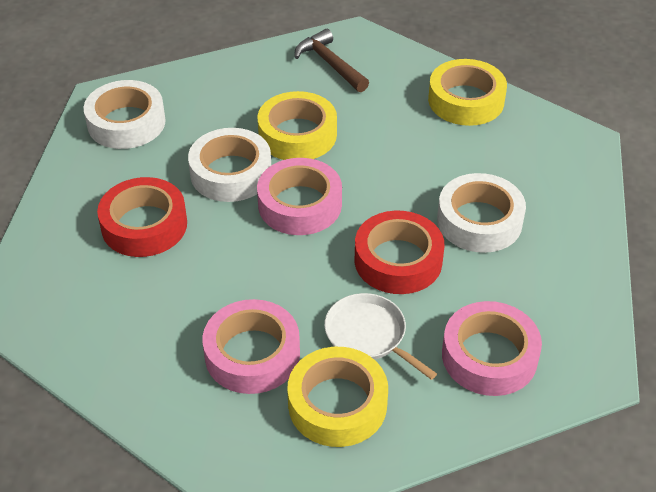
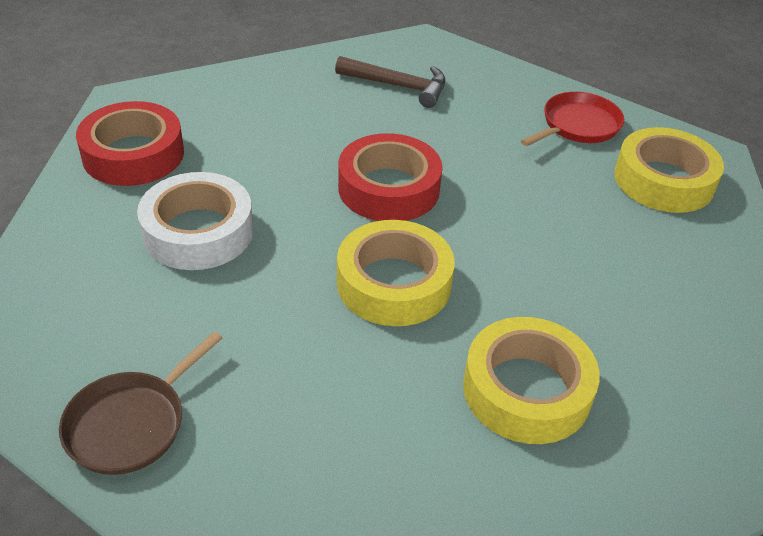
brown pan: 0 -> 1
pink tape: 3 -> 0
red pan: 0 -> 1
white pan: 1 -> 0
white tape: 3 -> 1

